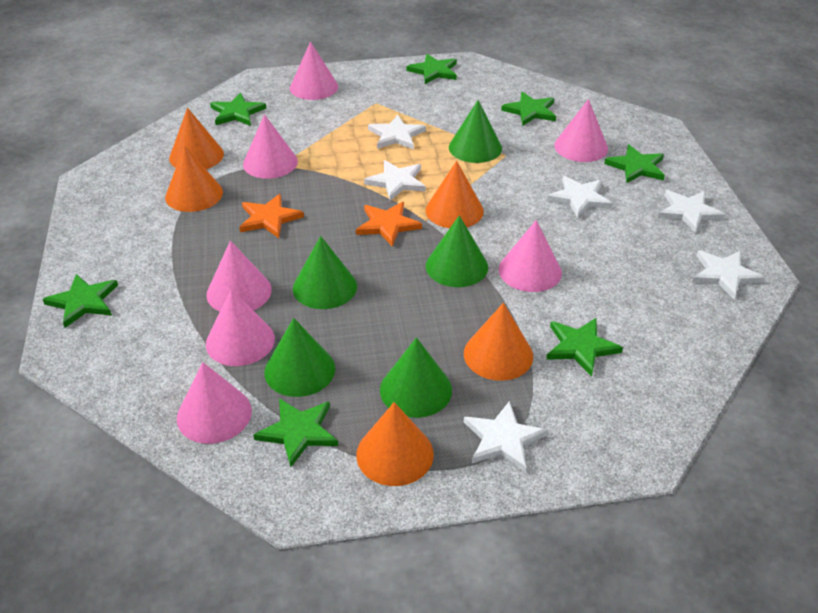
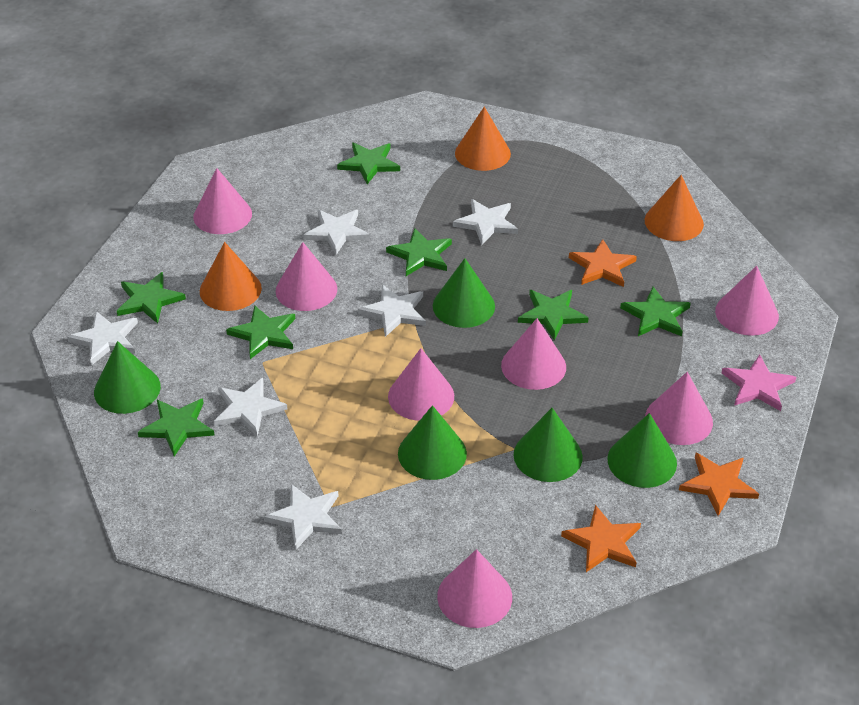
orange cone: 5 -> 3
orange star: 2 -> 3
pink star: 0 -> 1

